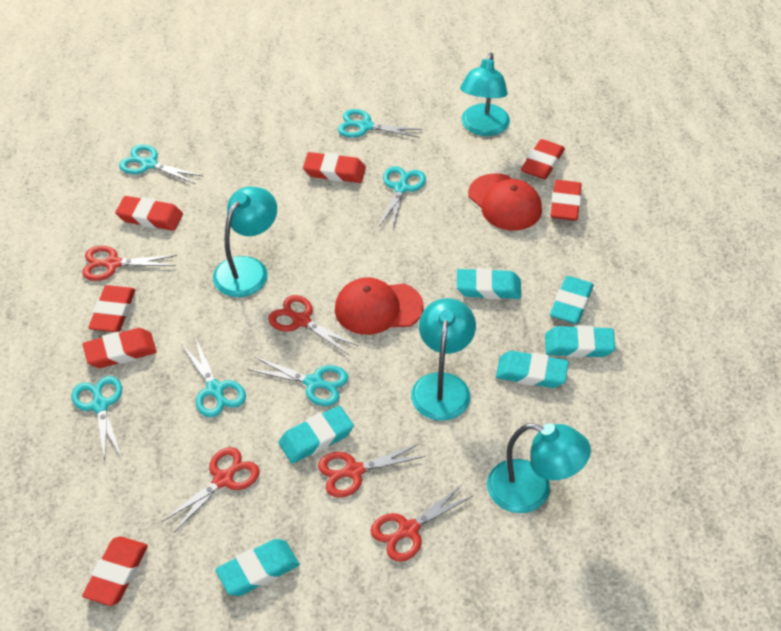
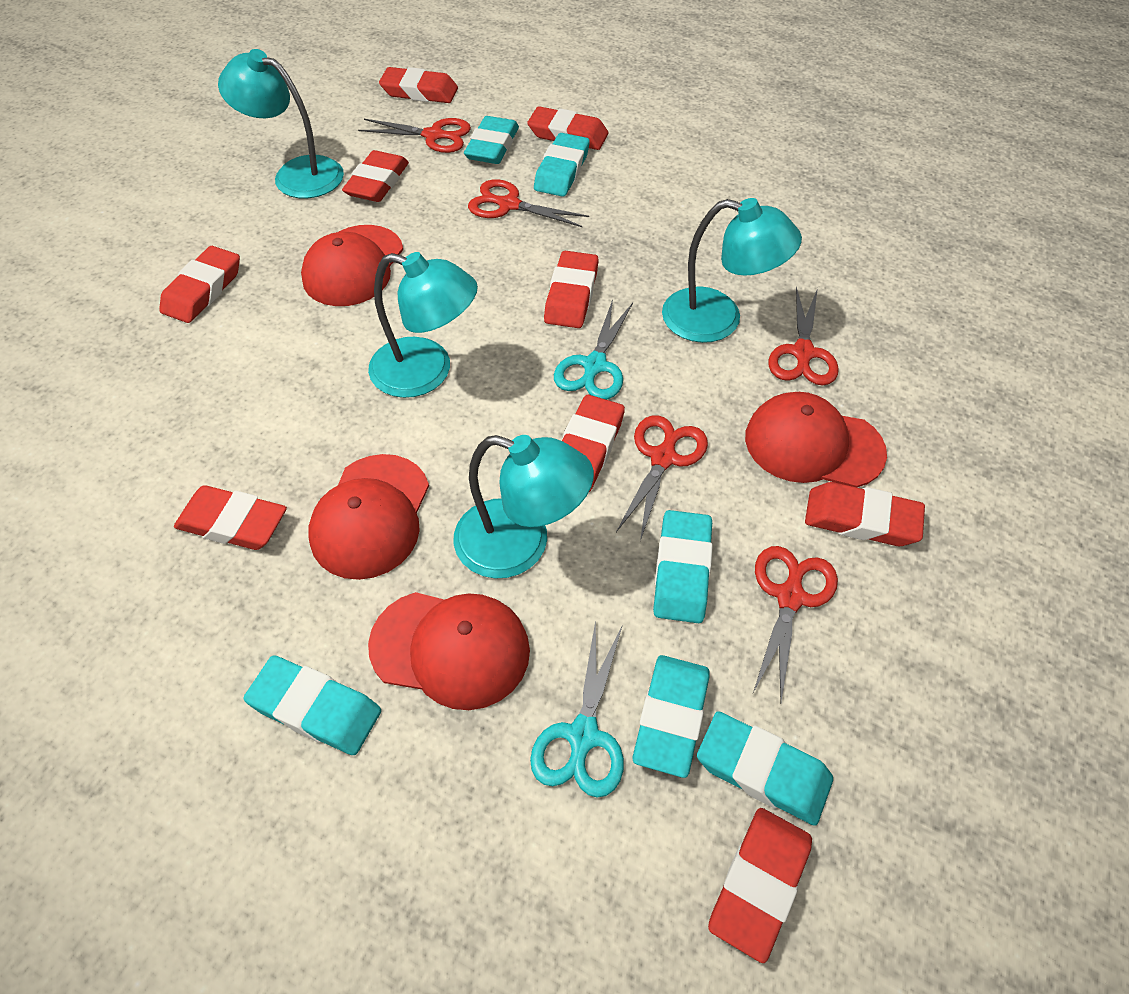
red cap: 2 -> 4
red eraser: 7 -> 9
turquoise scissors: 6 -> 2

